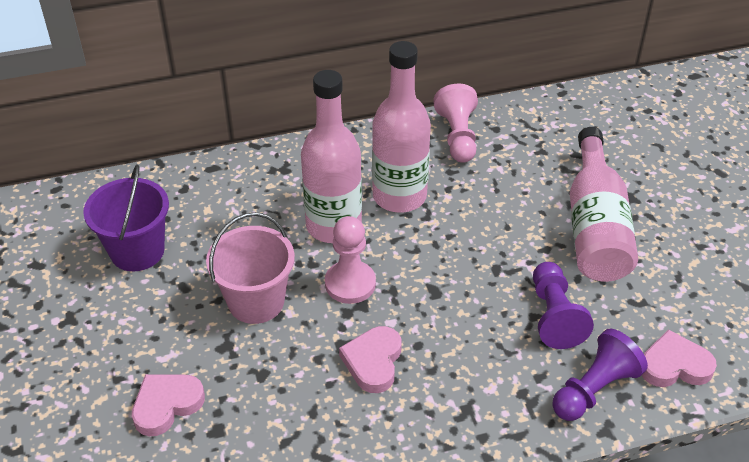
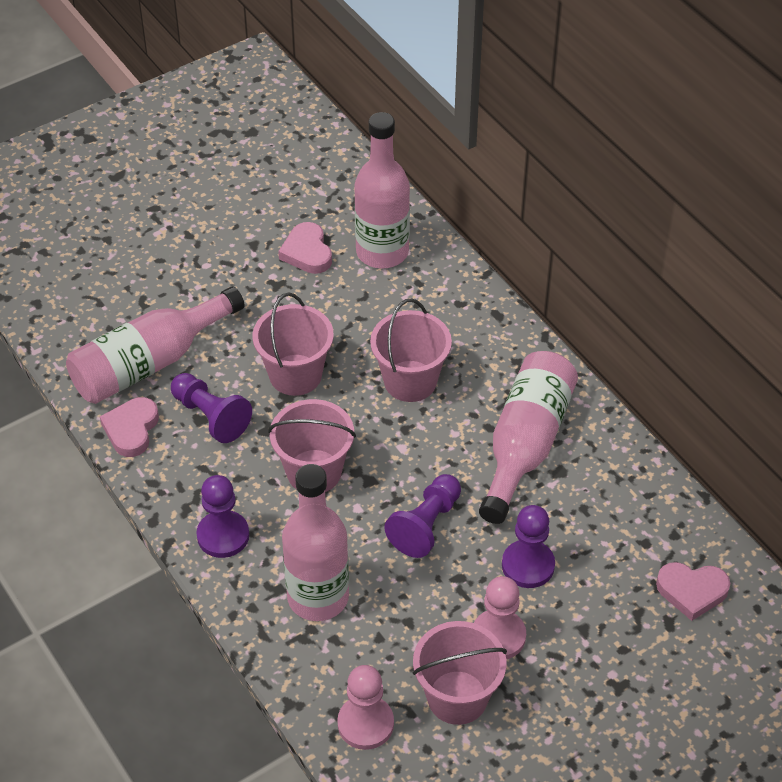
pink bottle: 3 -> 4
pink bucket: 1 -> 4
purple bucket: 1 -> 0
purple pawn: 2 -> 4

